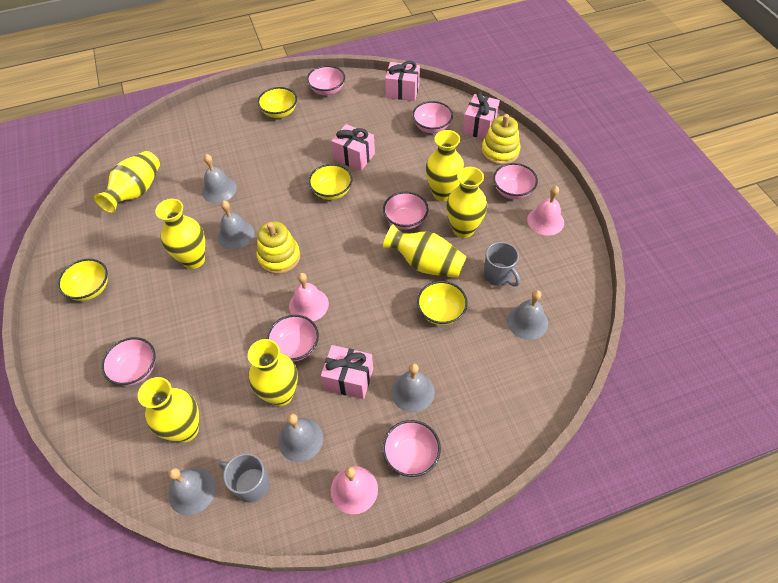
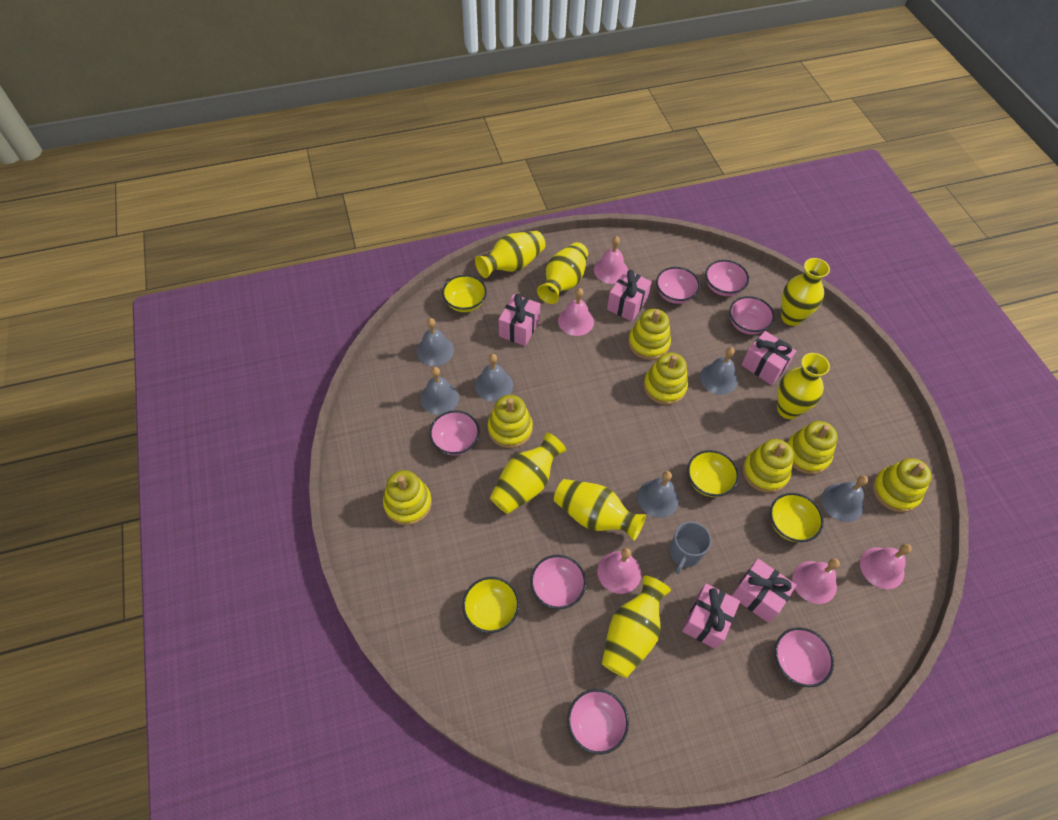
grey mug: 2 -> 1
pink bell: 3 -> 5
pink gift: 4 -> 5
yellow stacking toy: 2 -> 7

